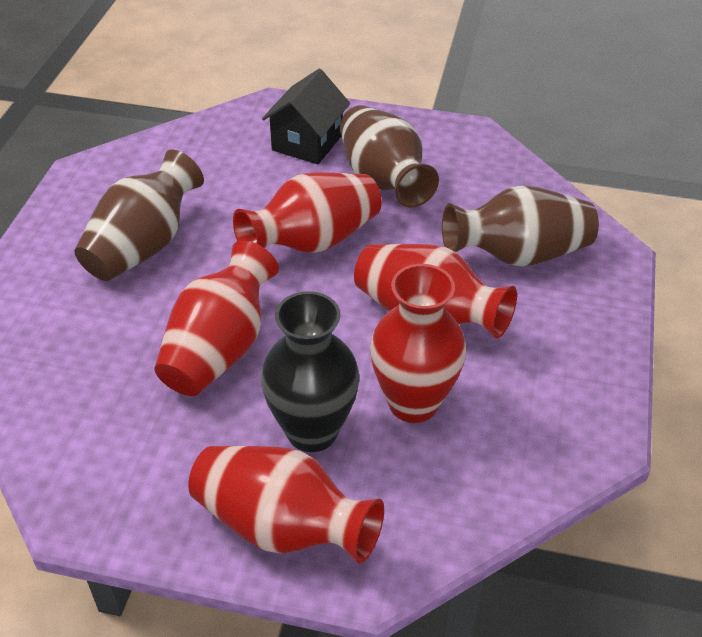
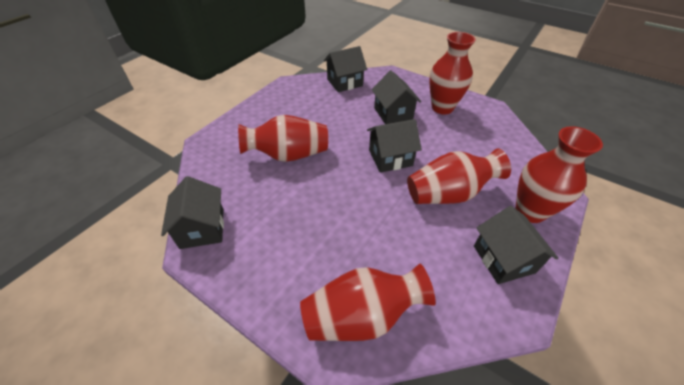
black house: 1 -> 5
black vase: 1 -> 0
brown vase: 3 -> 0

